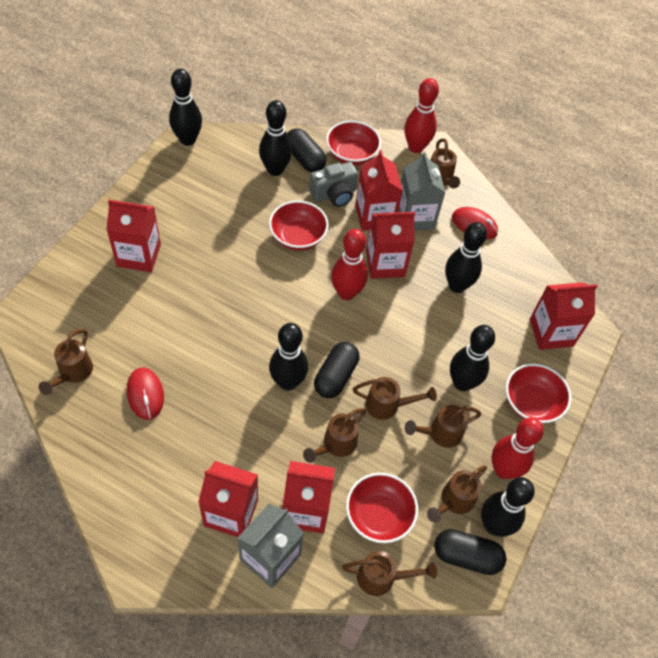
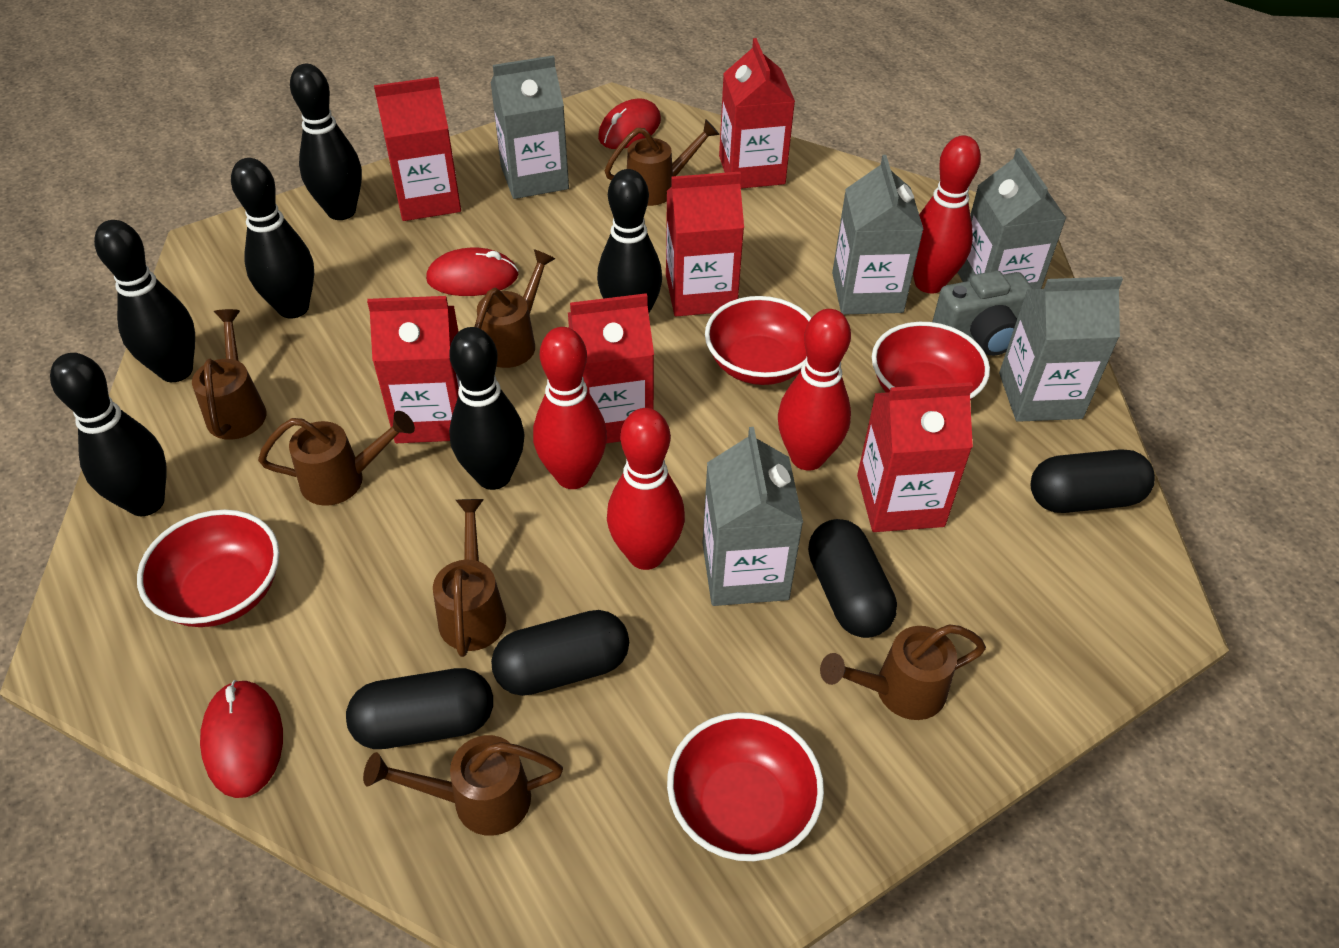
black capsule: 3 -> 4
grey carton: 2 -> 5
red bowling pin: 3 -> 4
red mouse: 2 -> 3

